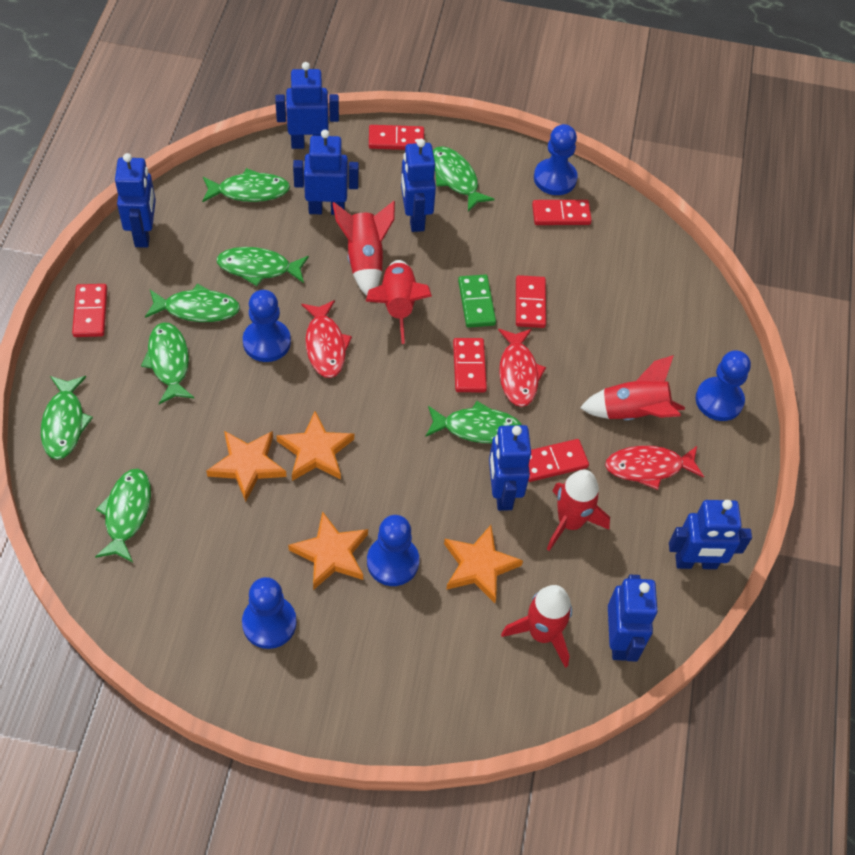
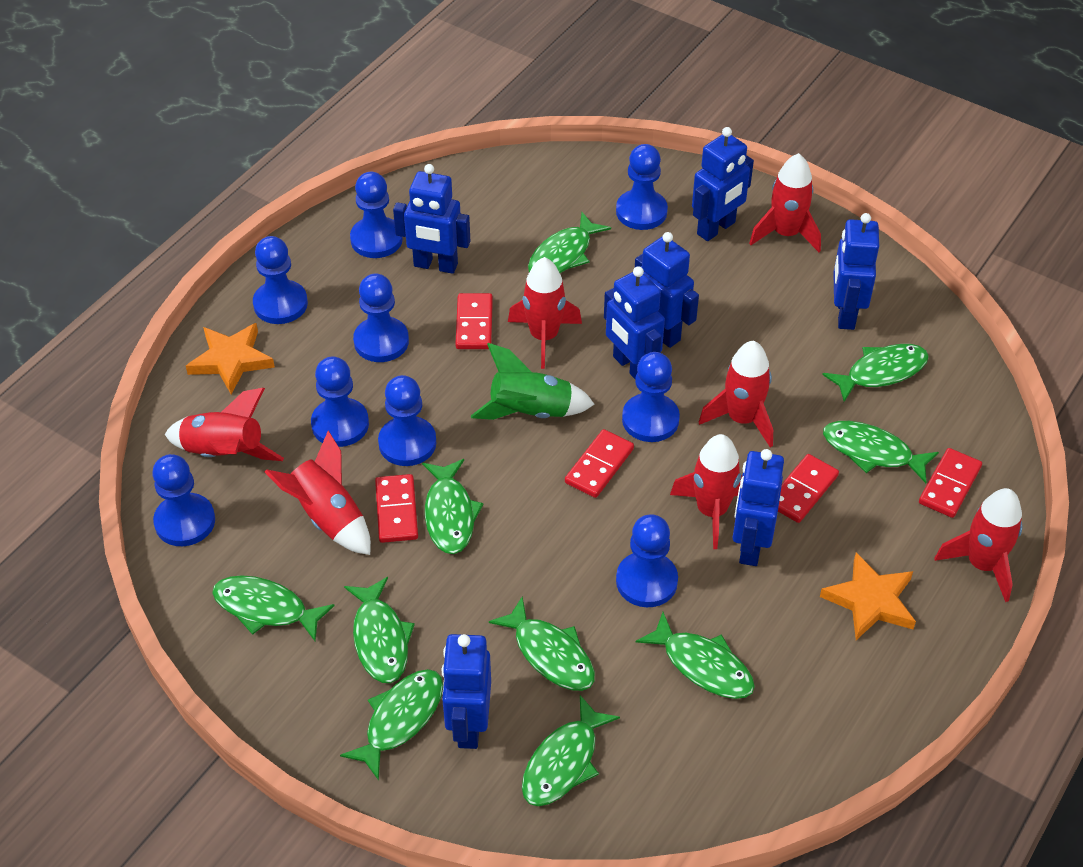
blue pawn: 5 -> 9
green domino: 1 -> 0
green fish: 8 -> 10
green rocket: 0 -> 1
orange star: 4 -> 2
red domino: 6 -> 5
red fish: 3 -> 0
red rocket: 5 -> 7

